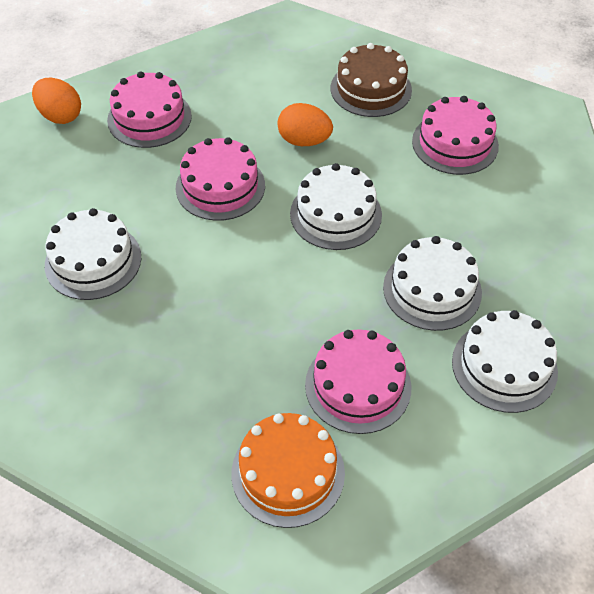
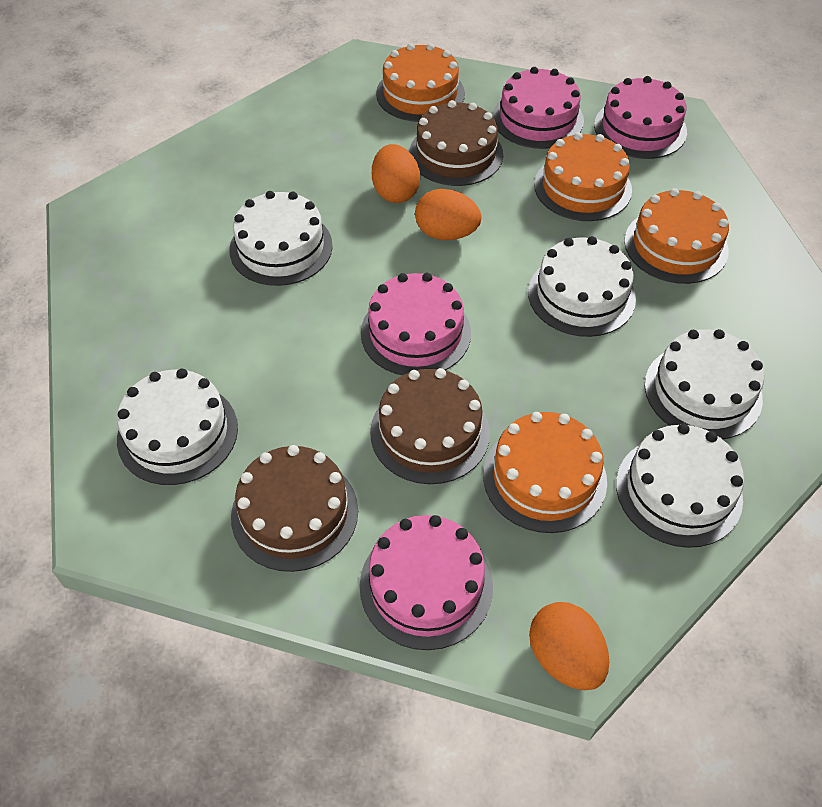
brown cake: 1 -> 3
orange cake: 1 -> 4
orange egg: 2 -> 3
white cake: 4 -> 5

